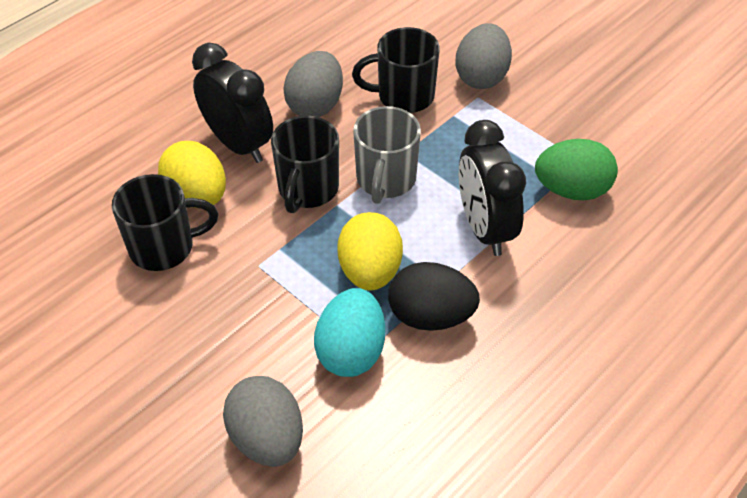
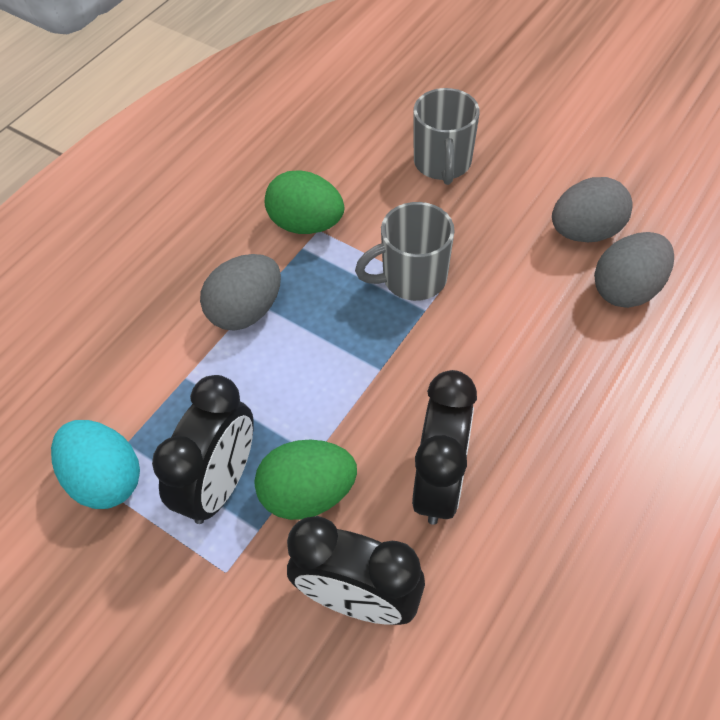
black clock: 2 -> 3
black egg: 1 -> 0
black mug: 3 -> 0
green egg: 1 -> 2
grey mug: 1 -> 2
yellow egg: 2 -> 0

